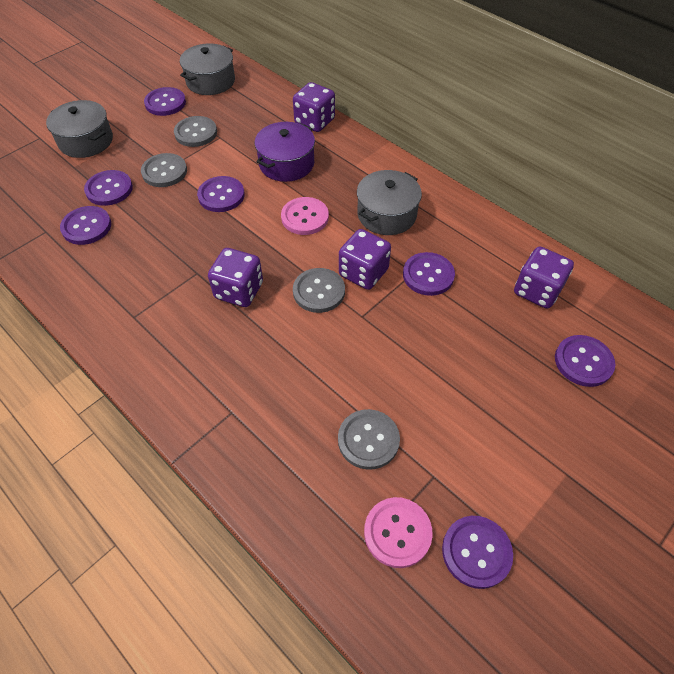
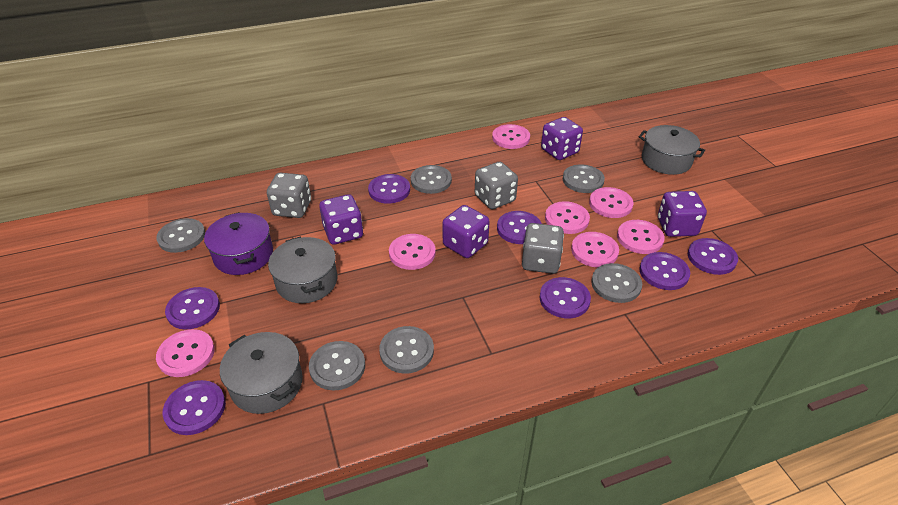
grey button: 4 -> 6
grey dice: 0 -> 3
pink button: 2 -> 7

